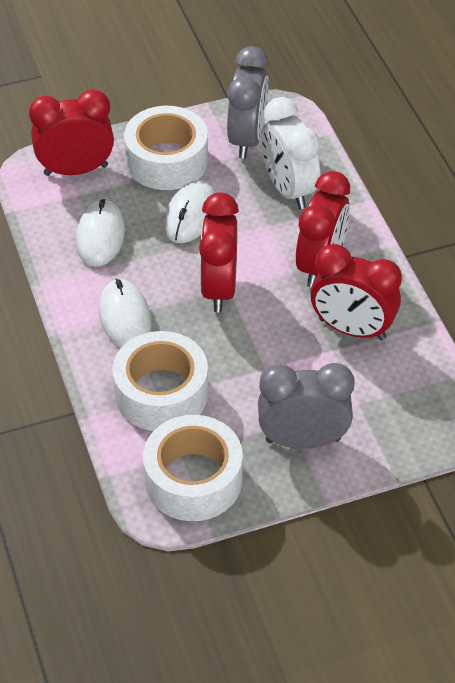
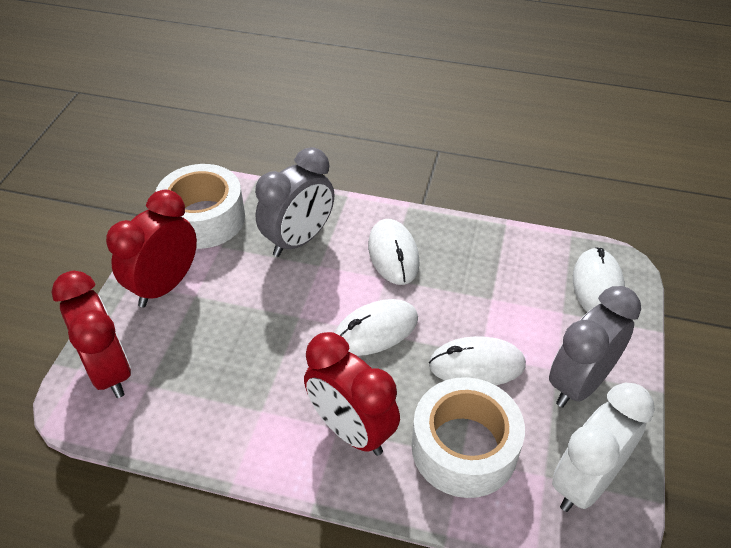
red clock: 4 -> 3
white mouse: 3 -> 4
white tape: 3 -> 2

